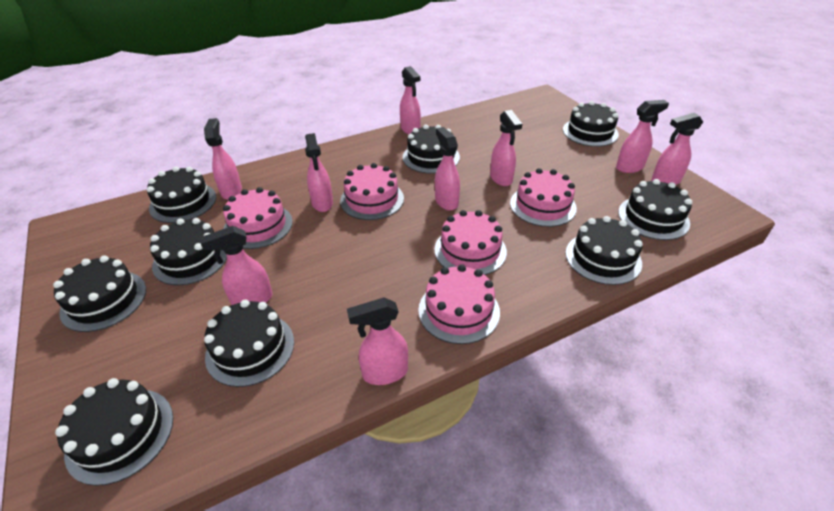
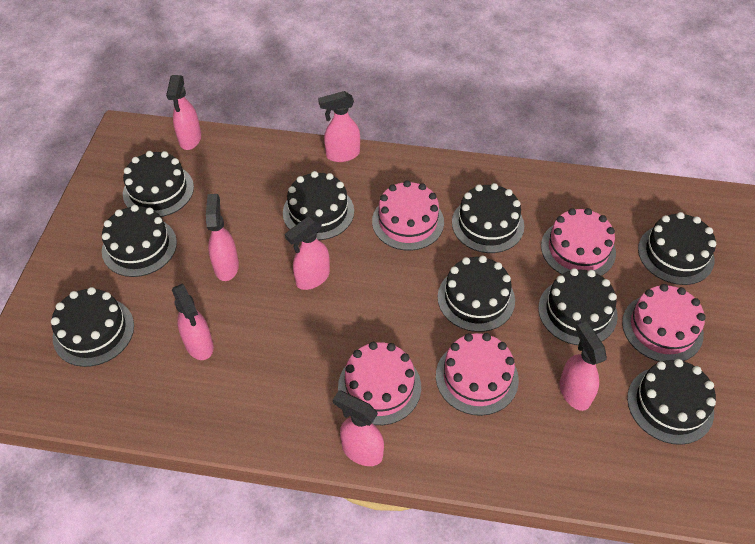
pink spray bottle: 9 -> 7

